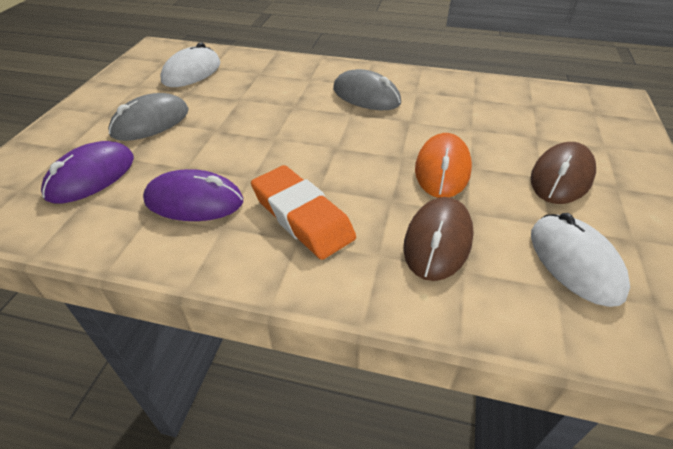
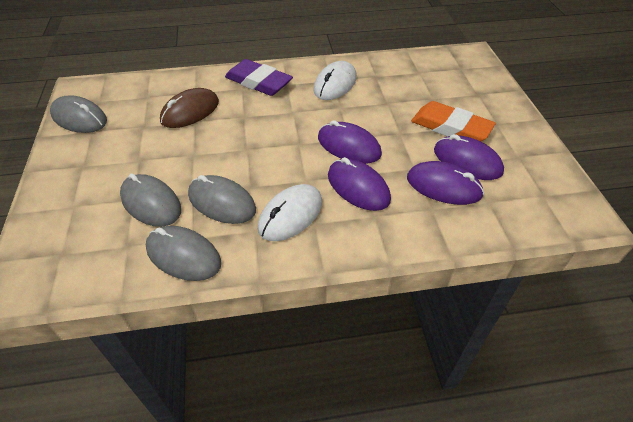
brown mouse: 2 -> 1
grey mouse: 2 -> 4
orange mouse: 1 -> 0
purple eraser: 0 -> 1
purple mouse: 2 -> 4

